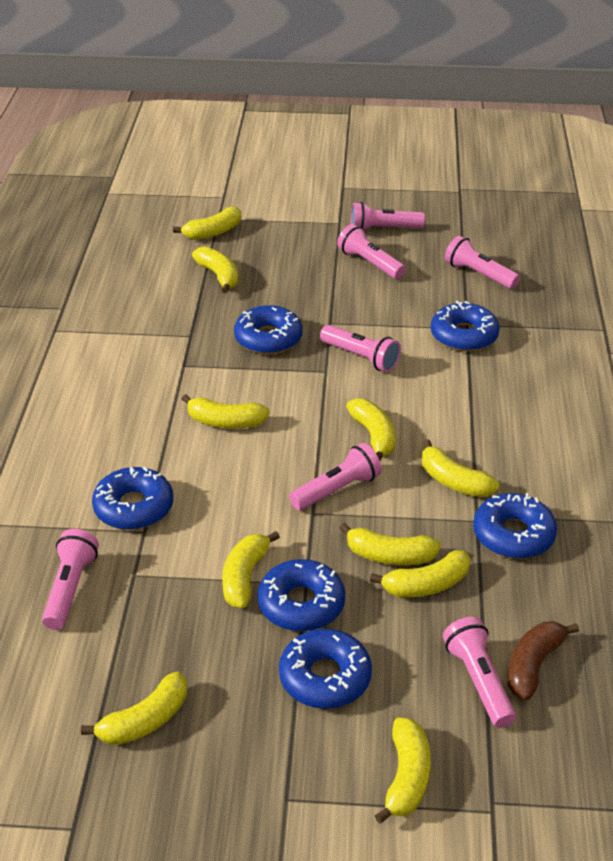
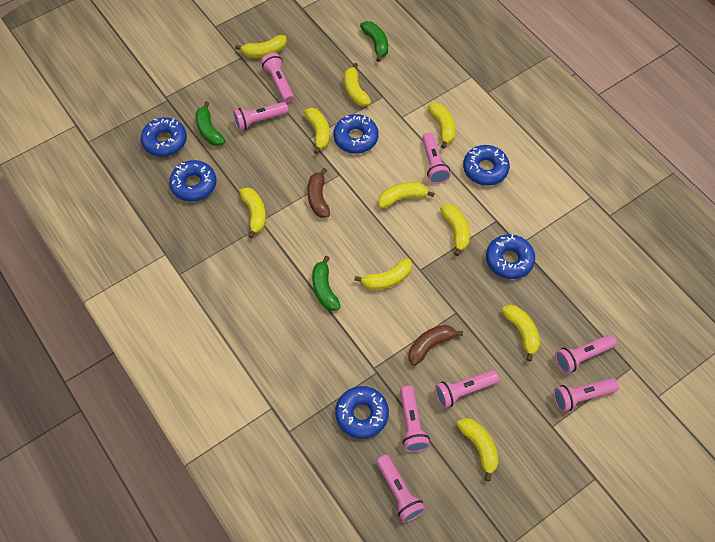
brown banana: 1 -> 2
green banana: 0 -> 3
pink flashlight: 7 -> 8

